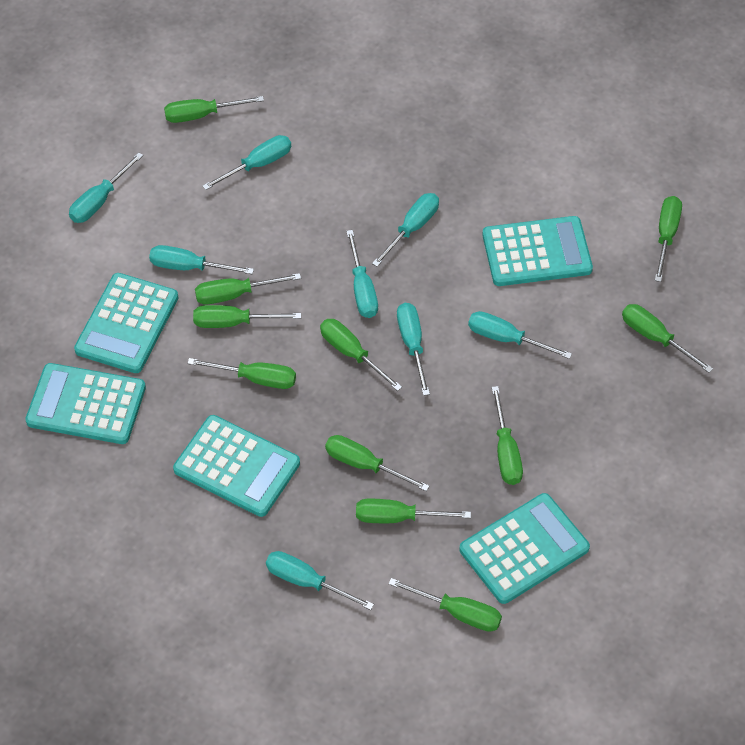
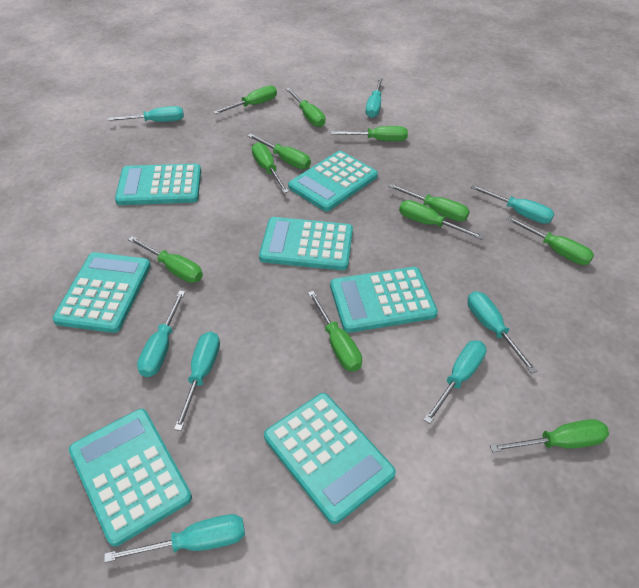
turquoise calculator: 5 -> 7

